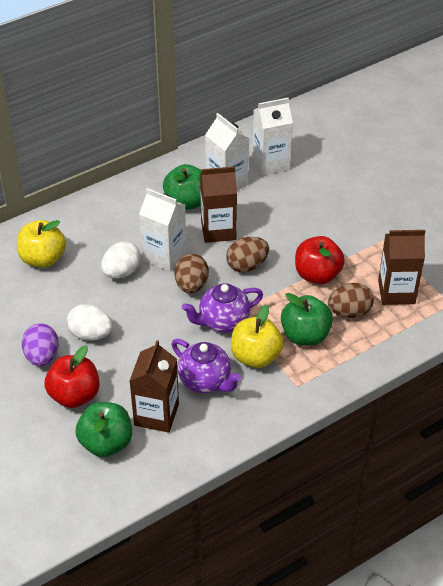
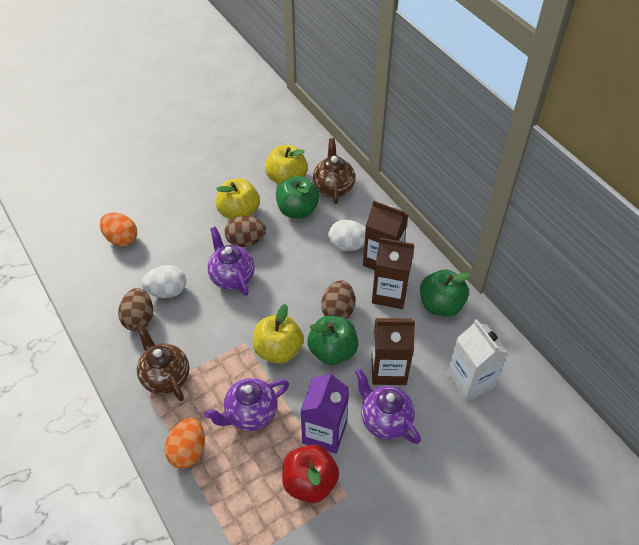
brown teapot: 0 -> 2
orange egg: 0 -> 2
purple carton: 0 -> 1
purple egg: 1 -> 0
purple teapot: 2 -> 3
red apple: 2 -> 1
white carton: 3 -> 1
yellow apple: 2 -> 3

